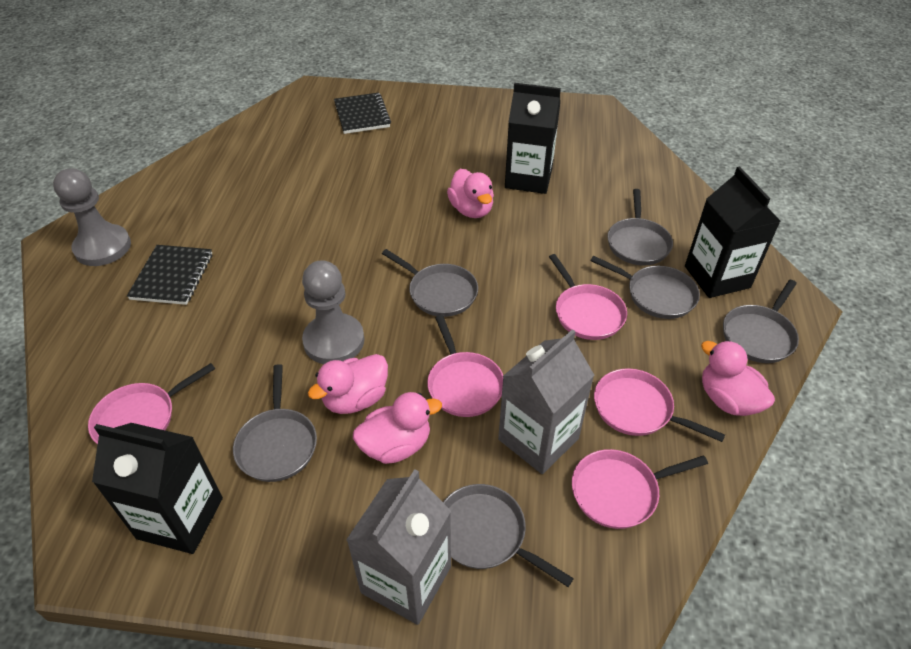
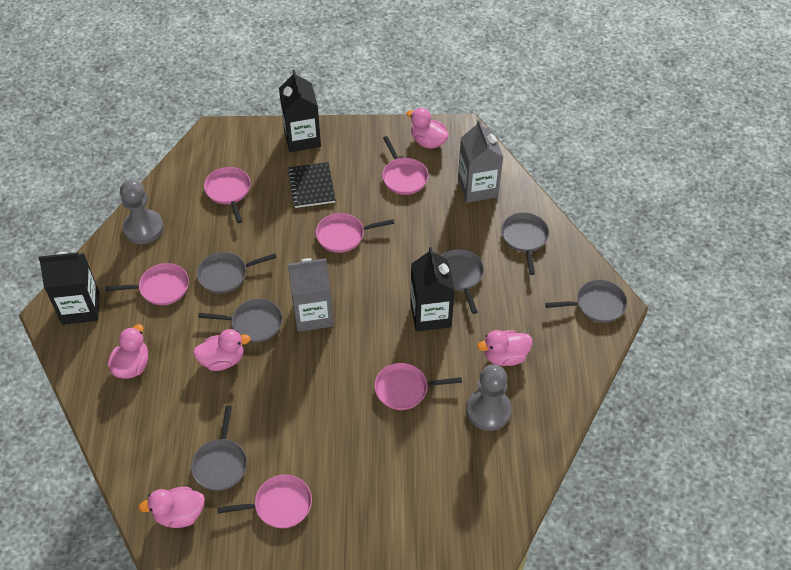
black notebook: 2 -> 1
pink duck: 4 -> 5
pink pan: 5 -> 6

